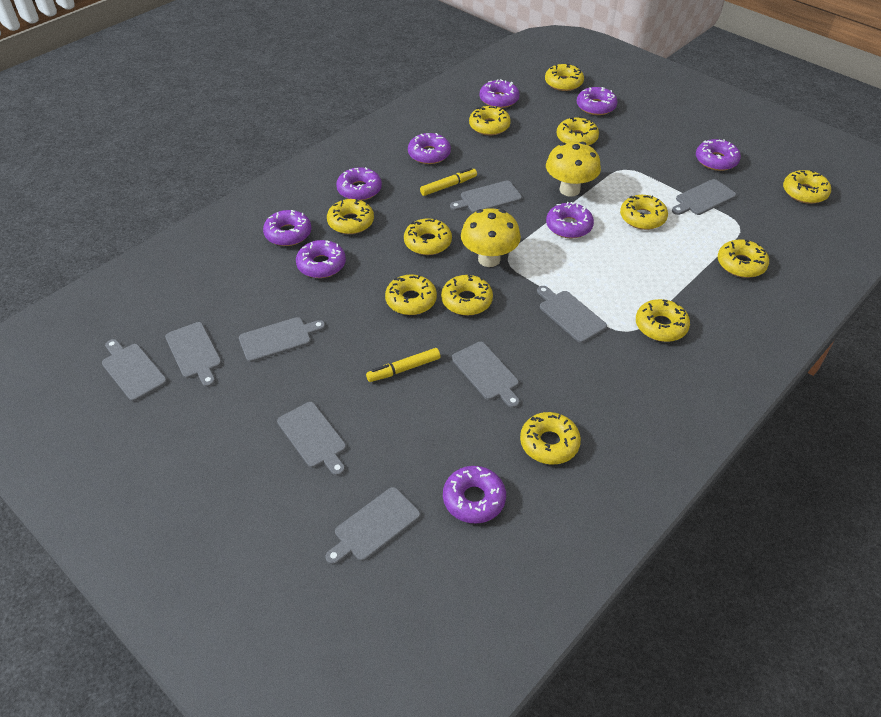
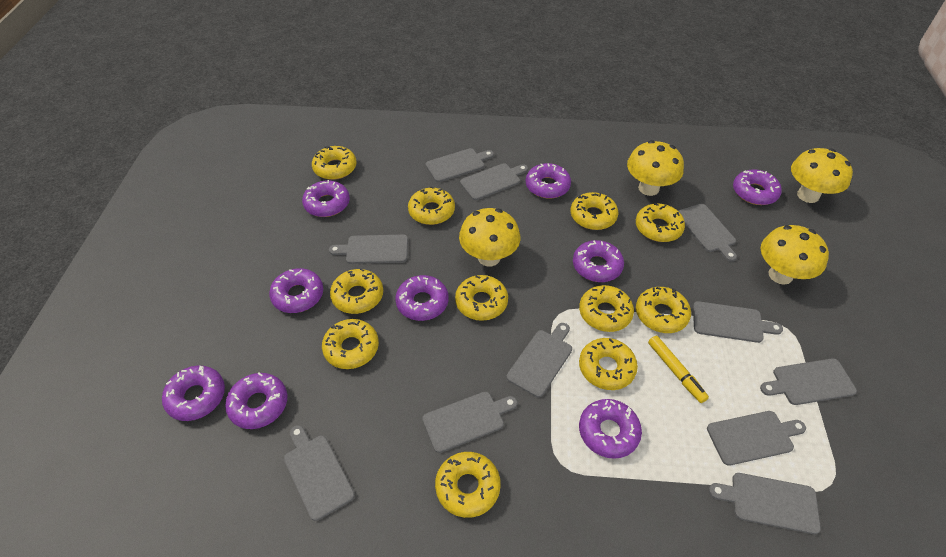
grey cutting board: 9 -> 11
yellow donut: 12 -> 11
yellow marker: 2 -> 1
yellow mushroom: 2 -> 4

